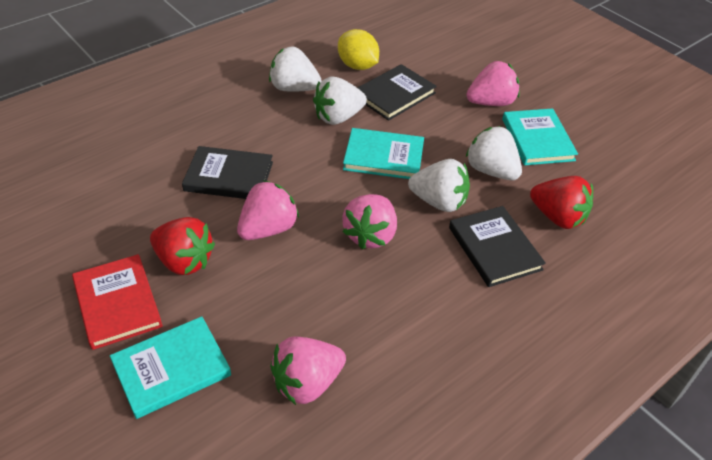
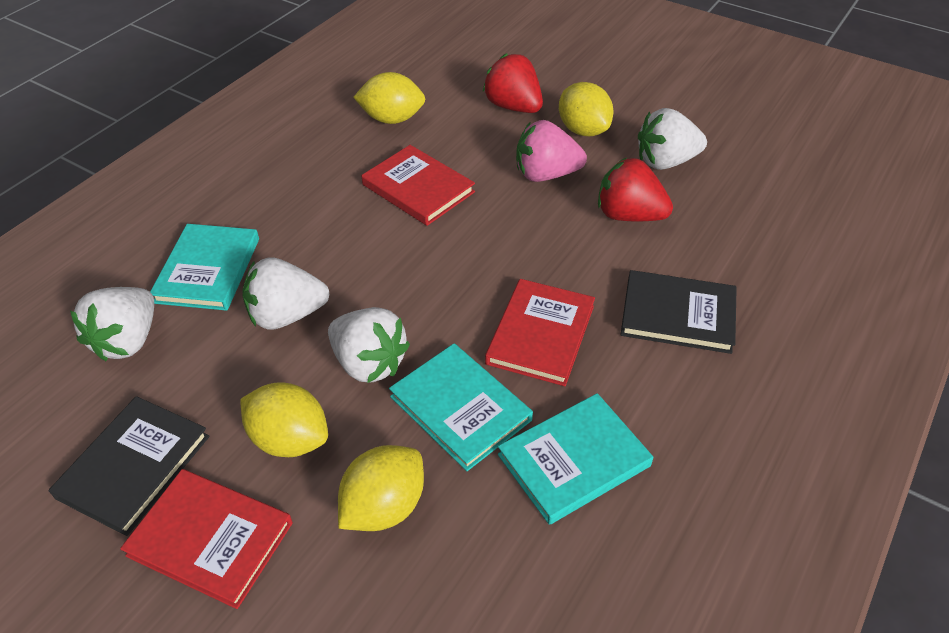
black book: 3 -> 2
pink strawberry: 4 -> 1
red book: 1 -> 3
yellow lemon: 1 -> 4

